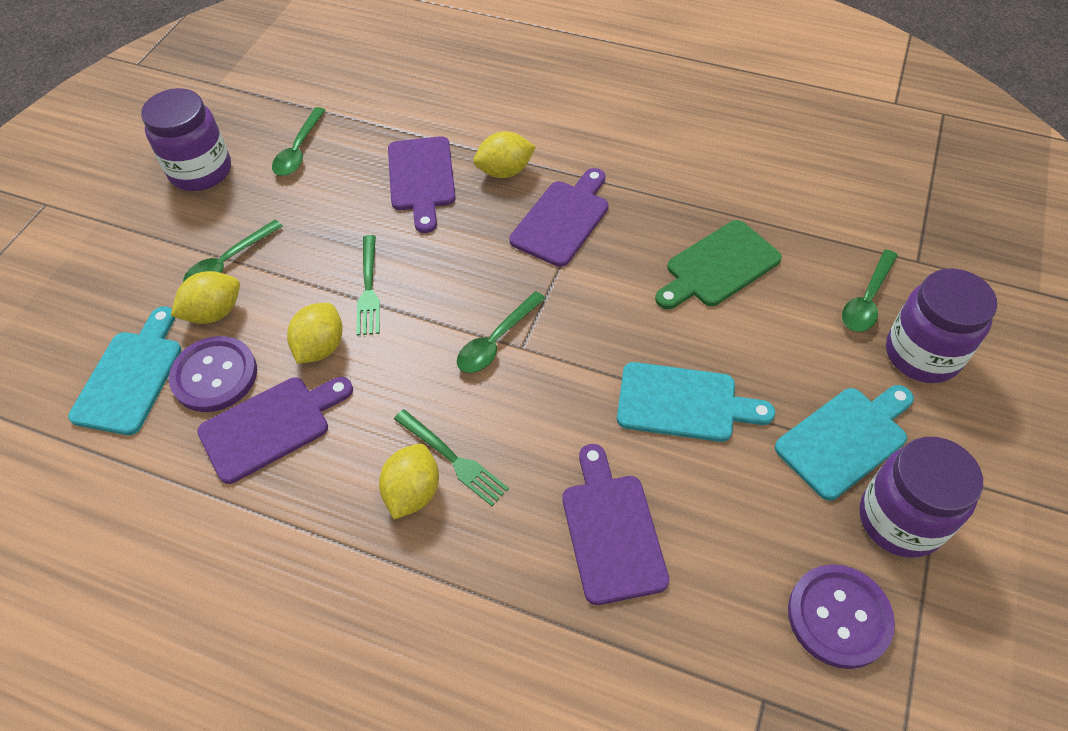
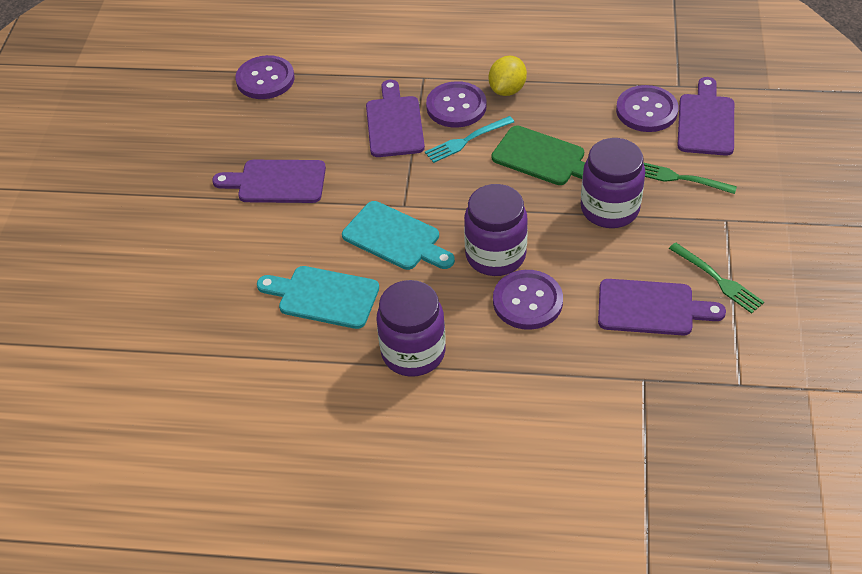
green spoon: 4 -> 0
purple button: 2 -> 4
turquoise cutting board: 3 -> 2
turquoise fork: 0 -> 1
yellow lemon: 4 -> 1

